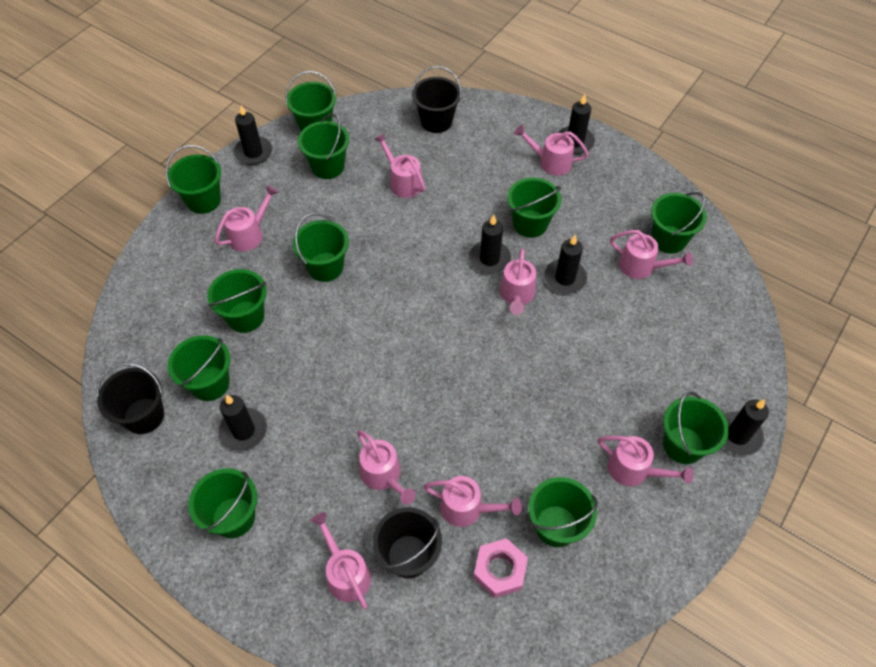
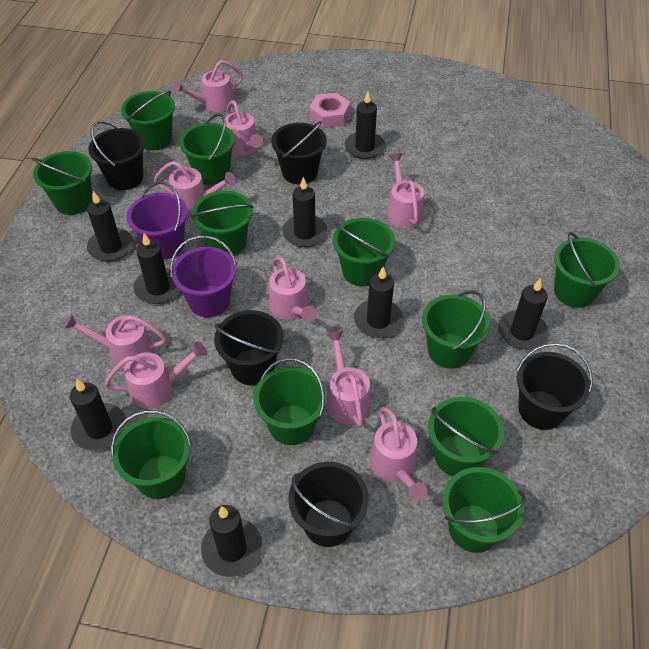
black bucket: 3 -> 5
black candle: 6 -> 8
purple bucket: 0 -> 2

